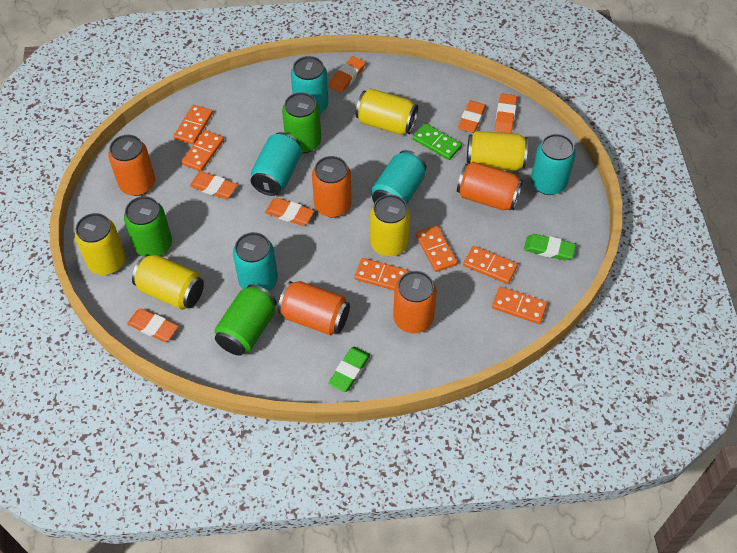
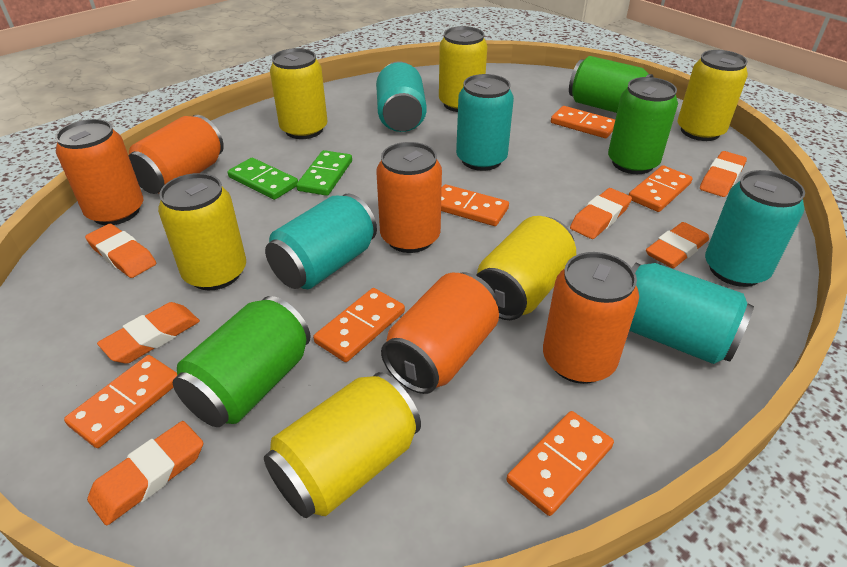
green domino: 1 -> 2
green eraser: 2 -> 0
yellow can: 5 -> 6

